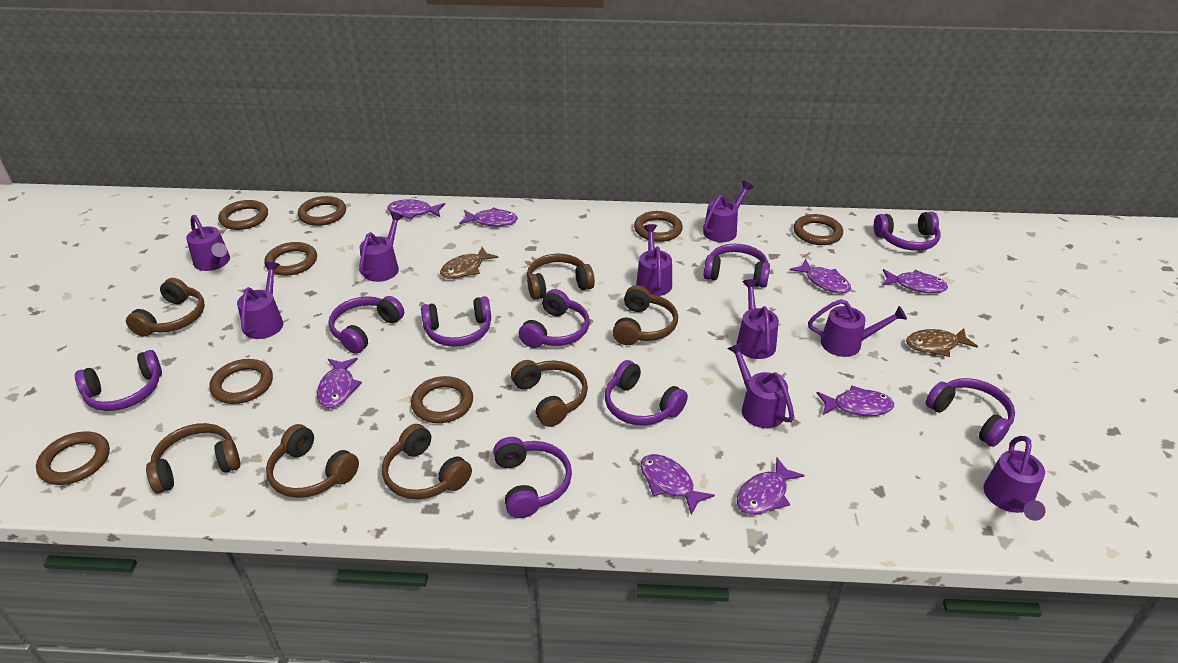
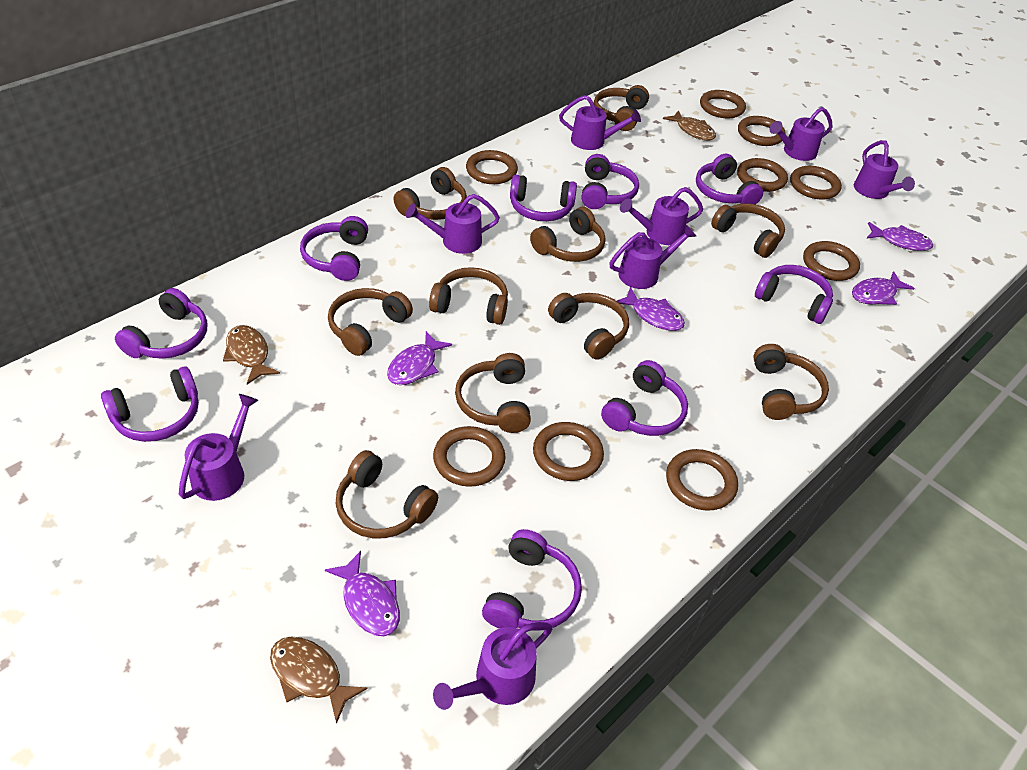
brown fish: 2 -> 3
brown headphones: 7 -> 10
brown ring: 8 -> 9
purple fish: 8 -> 5
purple watering can: 9 -> 8

